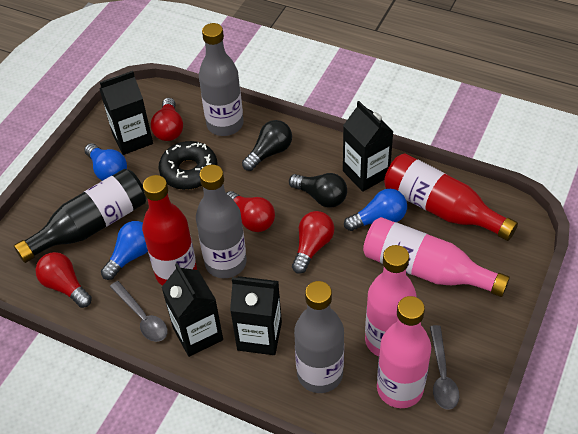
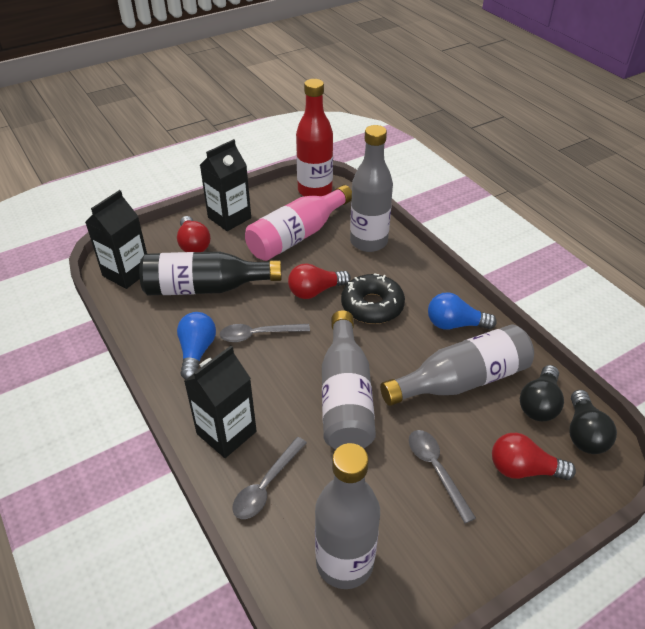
black carton: 4 -> 3
blue light bulb: 3 -> 2
grey bottle: 3 -> 4
grey spoon: 2 -> 3
pink bottle: 3 -> 1
red bottle: 2 -> 1
red light bulb: 4 -> 3

